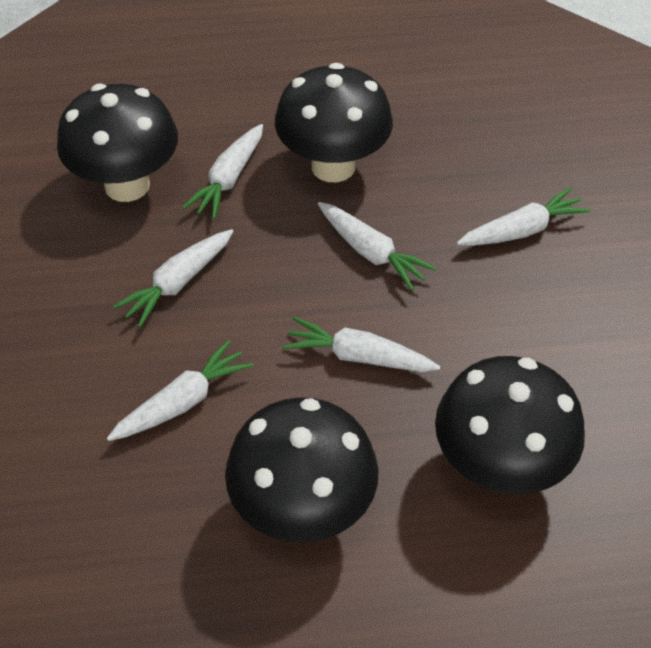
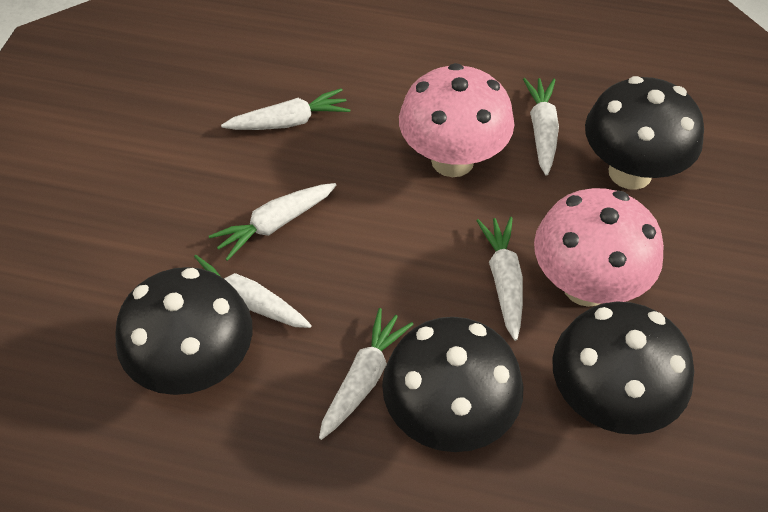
pink mushroom: 0 -> 2

